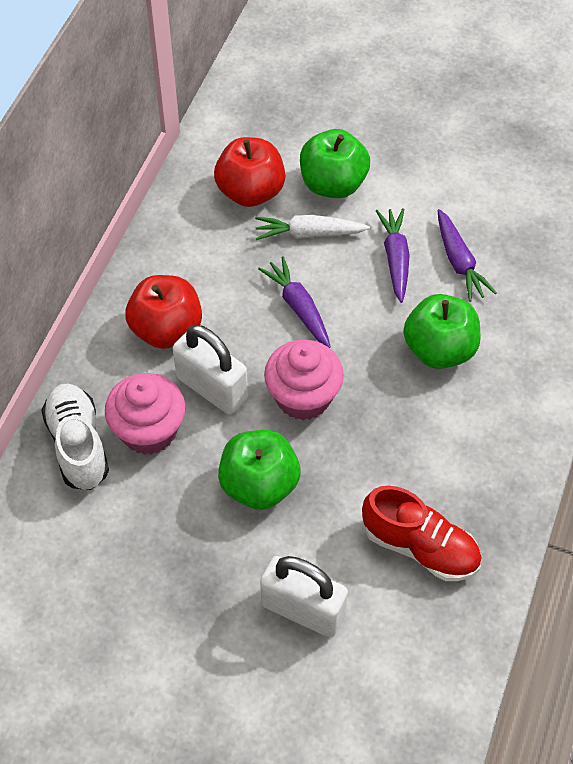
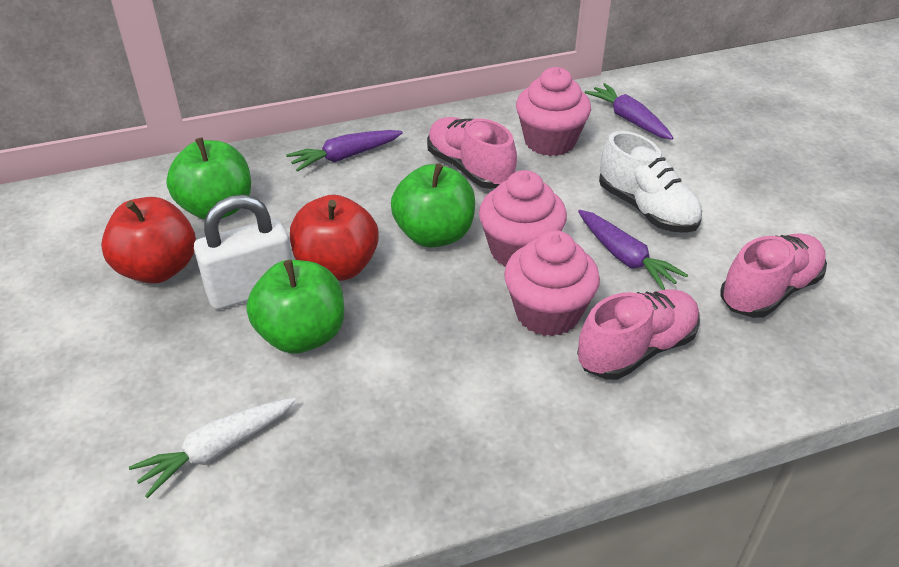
pink cupcake: 2 -> 3
pink shoe: 0 -> 3
red shoe: 1 -> 0
white padlock: 2 -> 1

